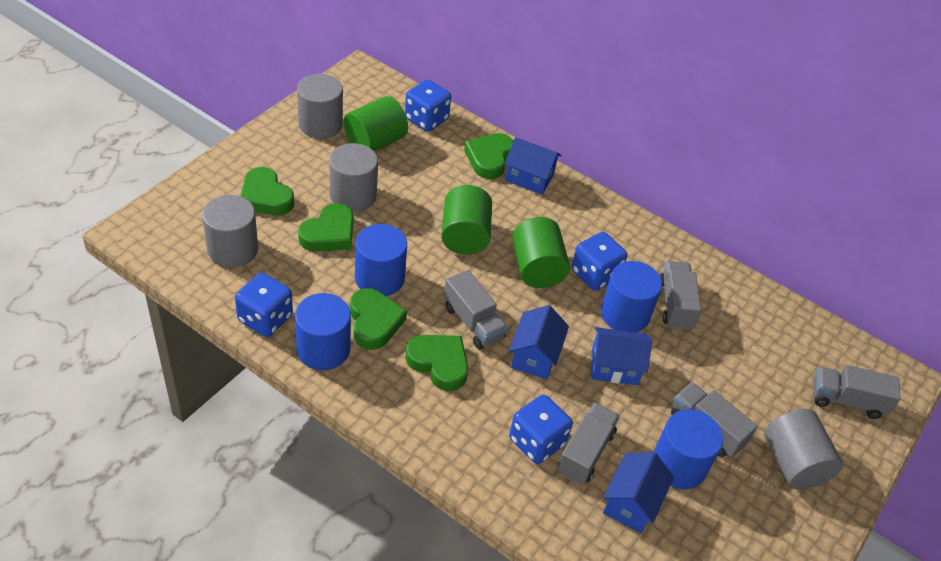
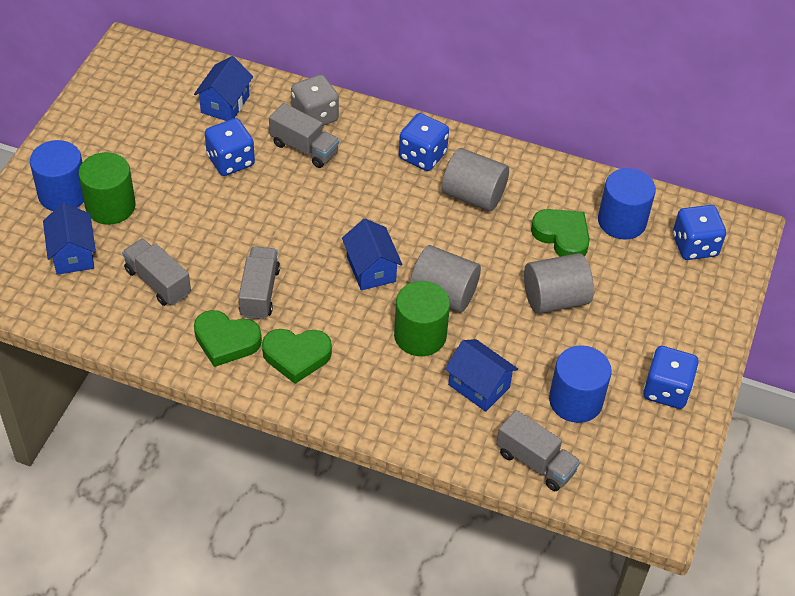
blue cylinder: 4 -> 3
green cylinder: 3 -> 2
green heart: 5 -> 3
grey cylinder: 4 -> 3
grey dice: 0 -> 1
grey truck: 5 -> 4

